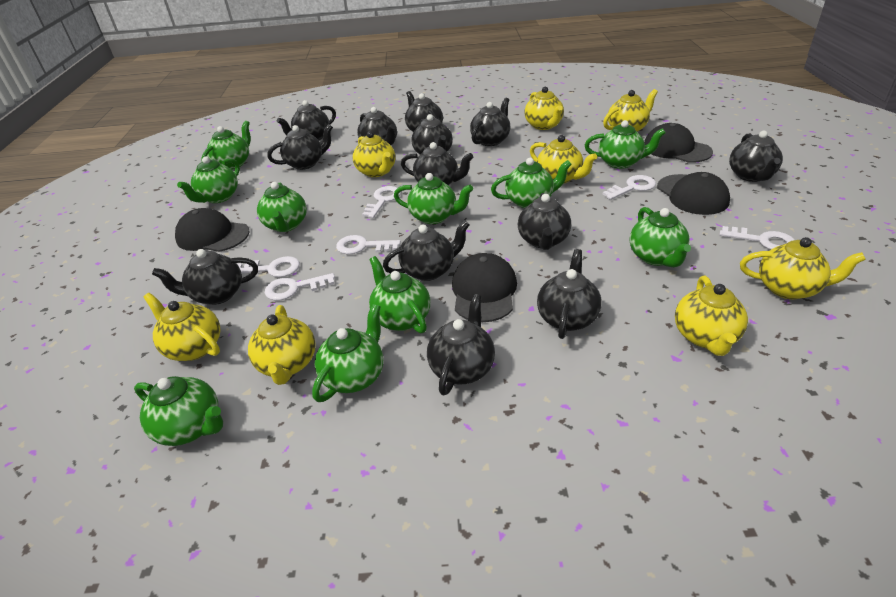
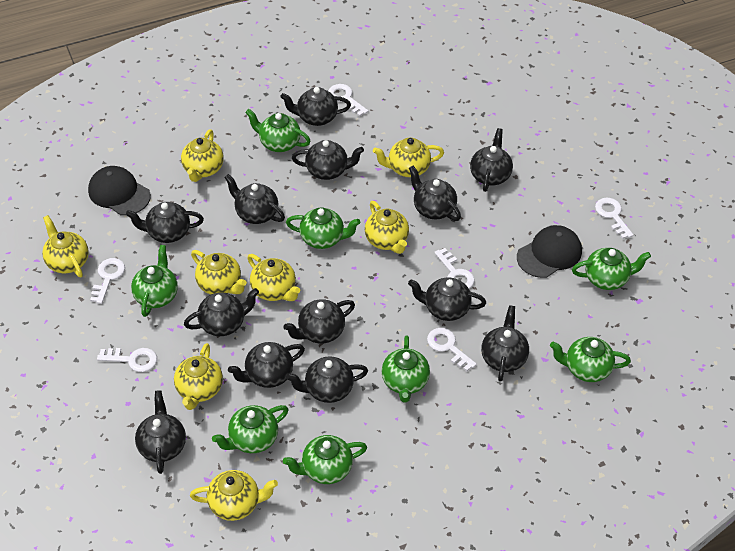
black cap: 4 -> 2
green teapot: 10 -> 8

